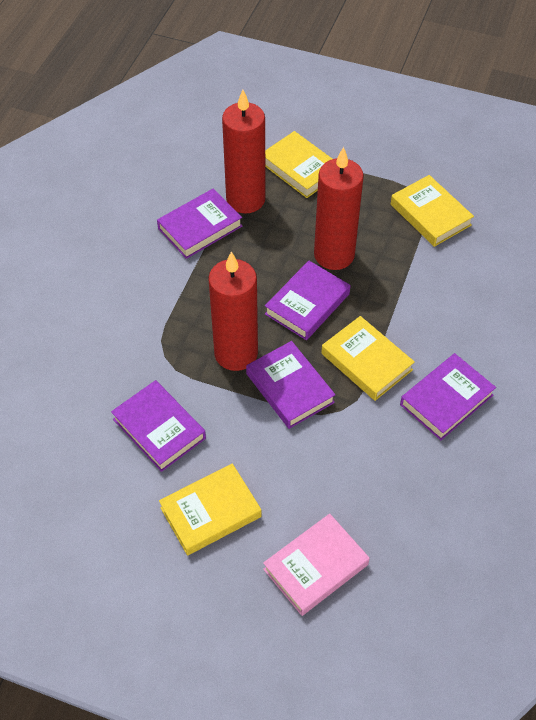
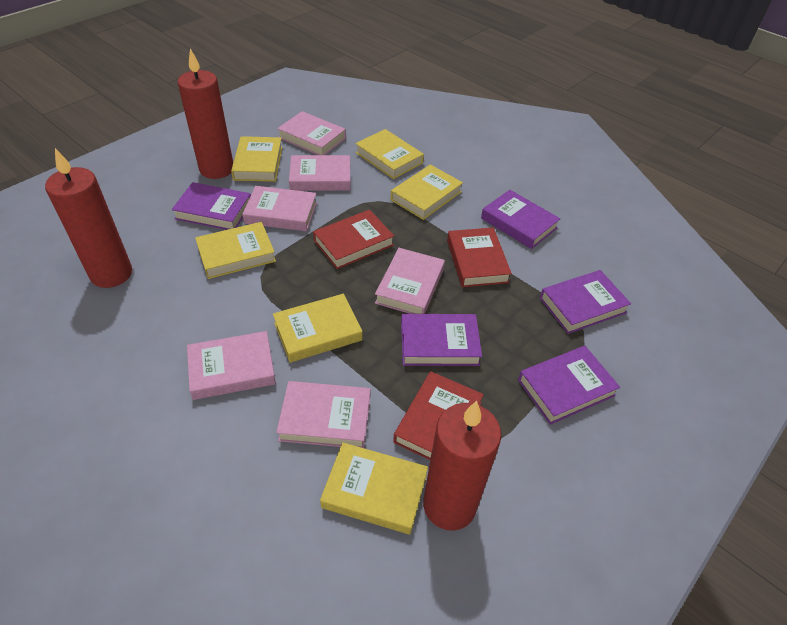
pink book: 1 -> 6
red book: 0 -> 3
yellow book: 4 -> 6

